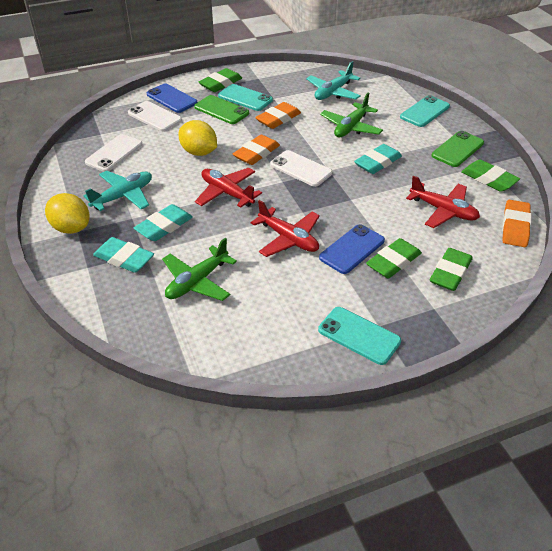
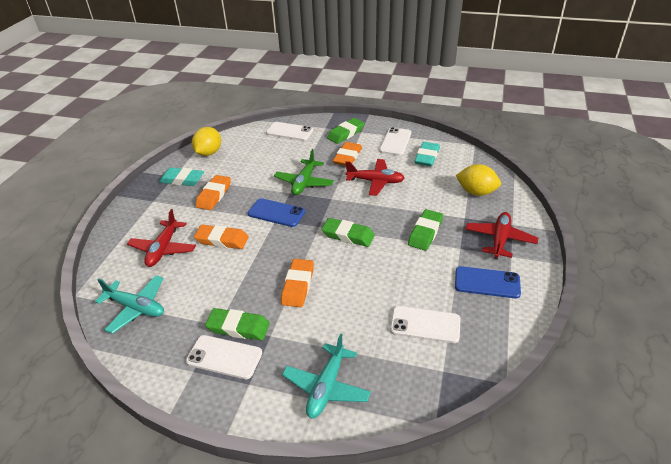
green phone: 2 -> 0
green plane: 2 -> 1
orange eraser: 3 -> 4
turquoise eraser: 3 -> 2
turquoise phone: 3 -> 0
white phone: 3 -> 4

